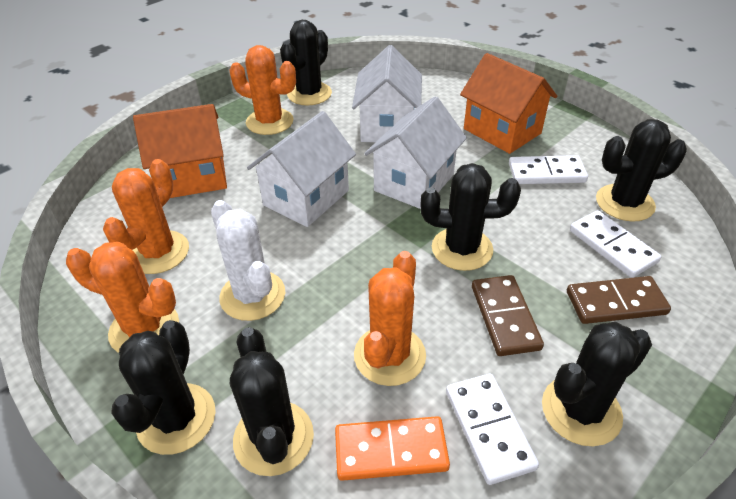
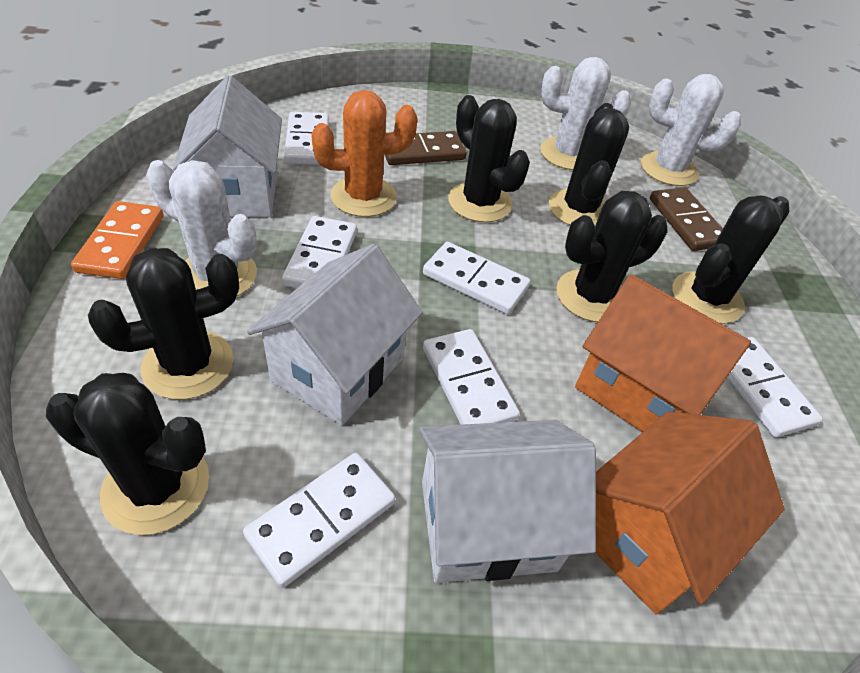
orange cactus: 4 -> 1
white cactus: 1 -> 3
white domino: 3 -> 6

